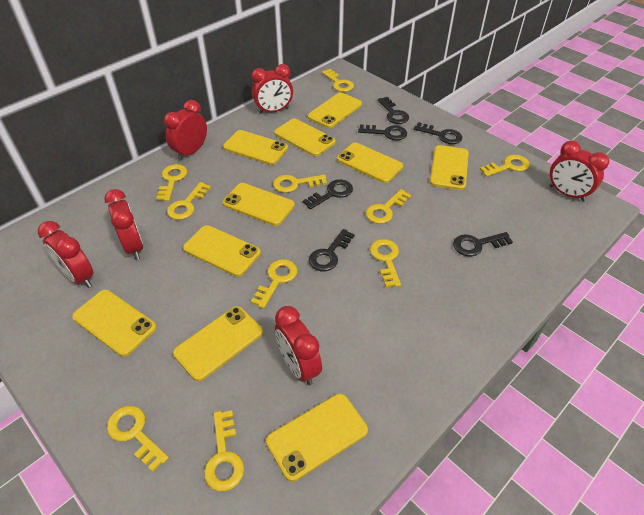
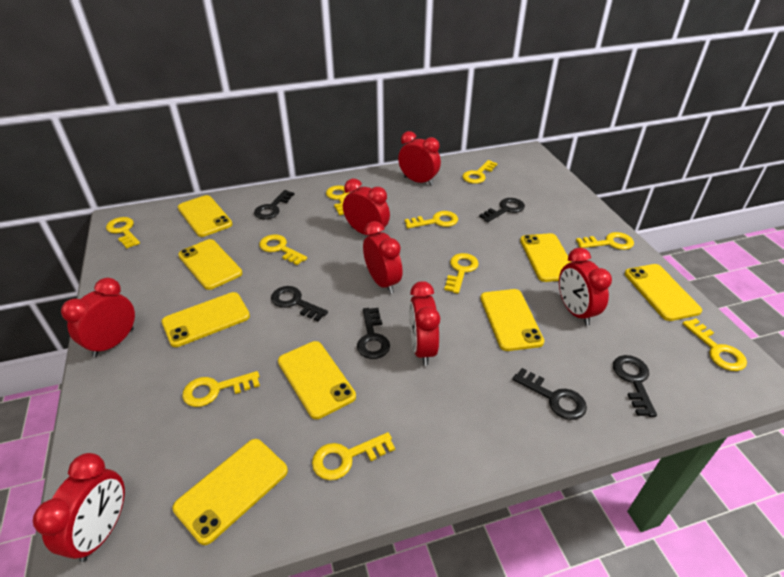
red clock: 6 -> 7
yellow phone: 10 -> 8

